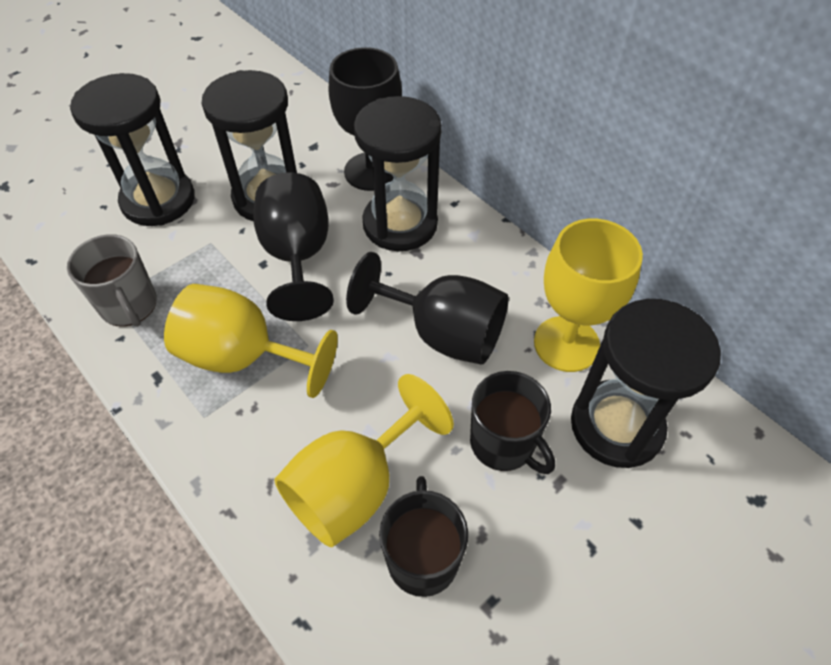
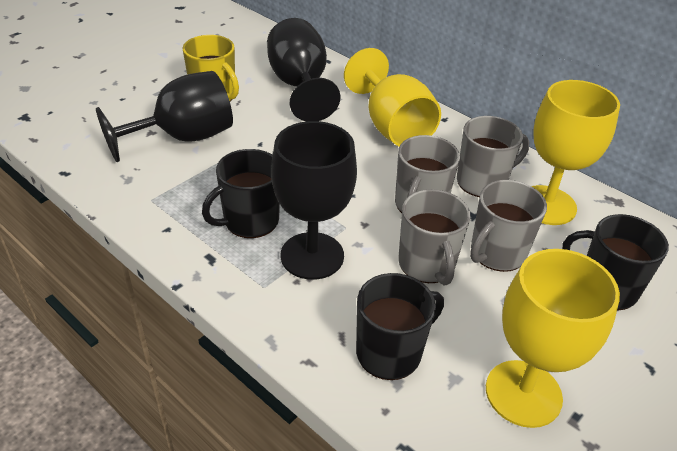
black hourglass: 4 -> 0
black mug: 2 -> 3
grey mug: 1 -> 4
yellow mug: 0 -> 1

